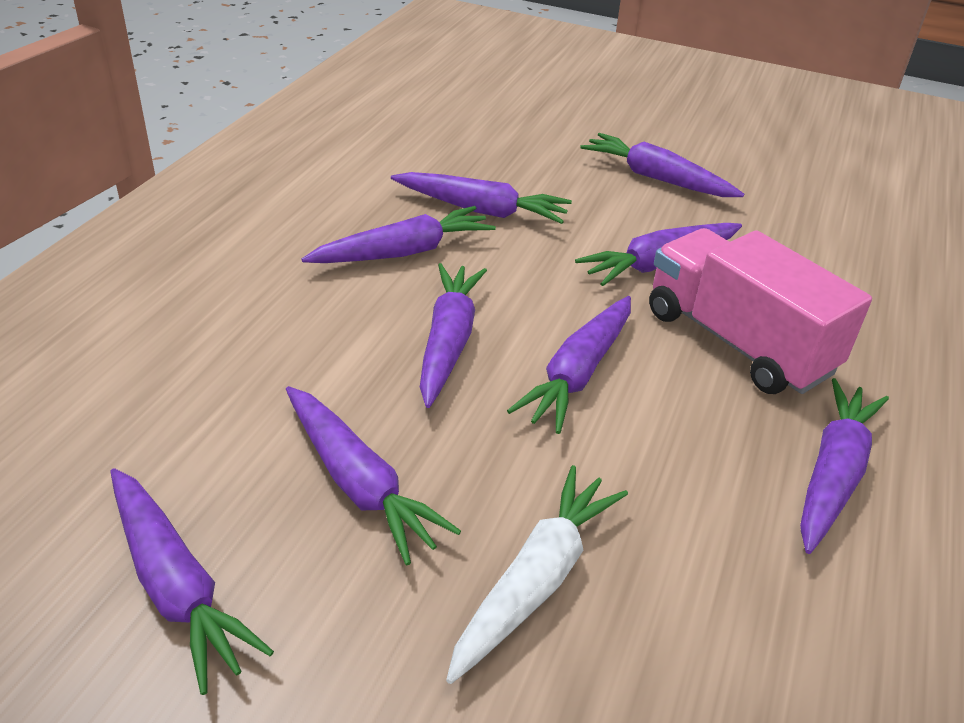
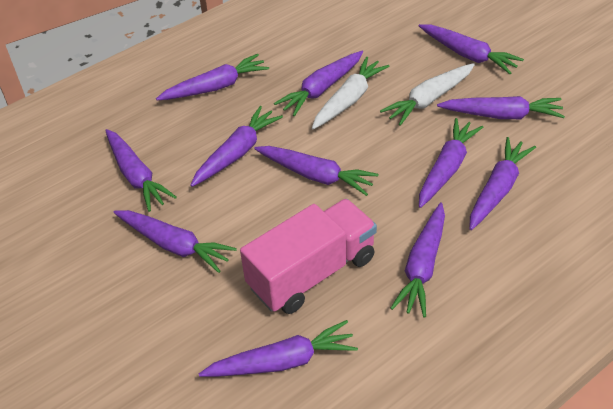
purple carrot: 9 -> 12
white carrot: 1 -> 2

